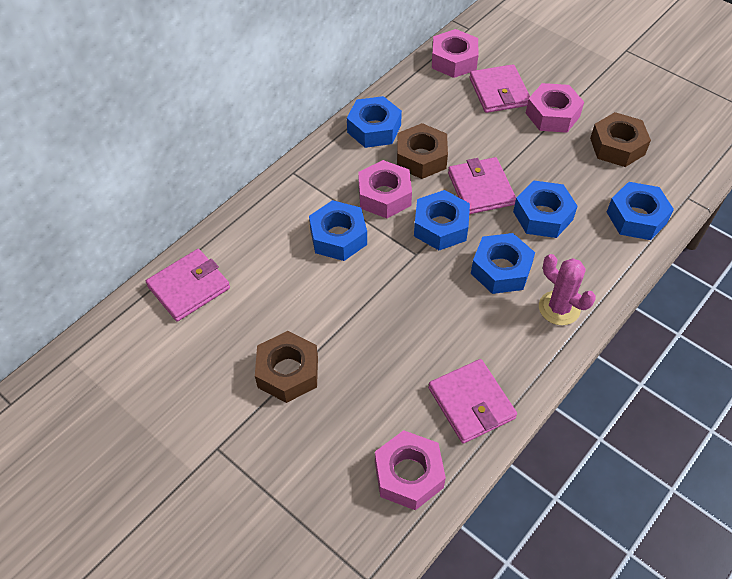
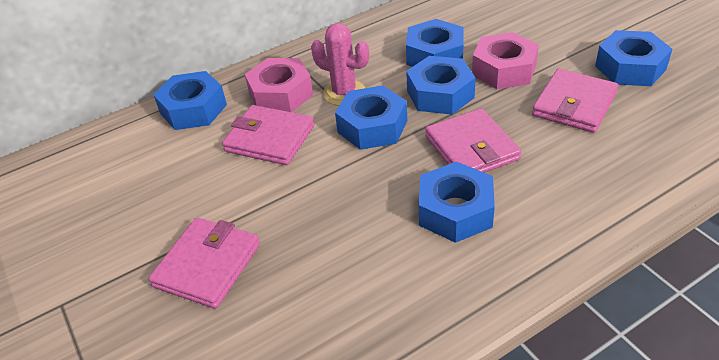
brown nut: 3 -> 0
pink nut: 4 -> 2

